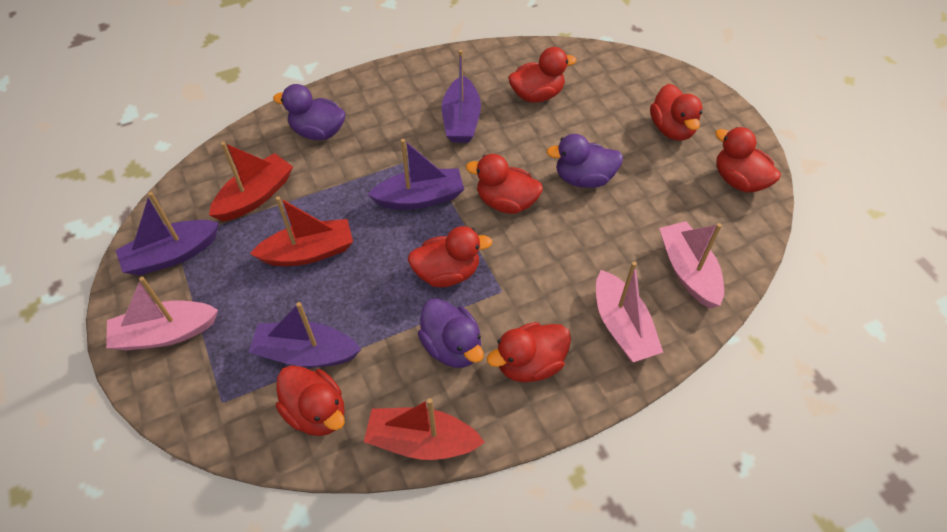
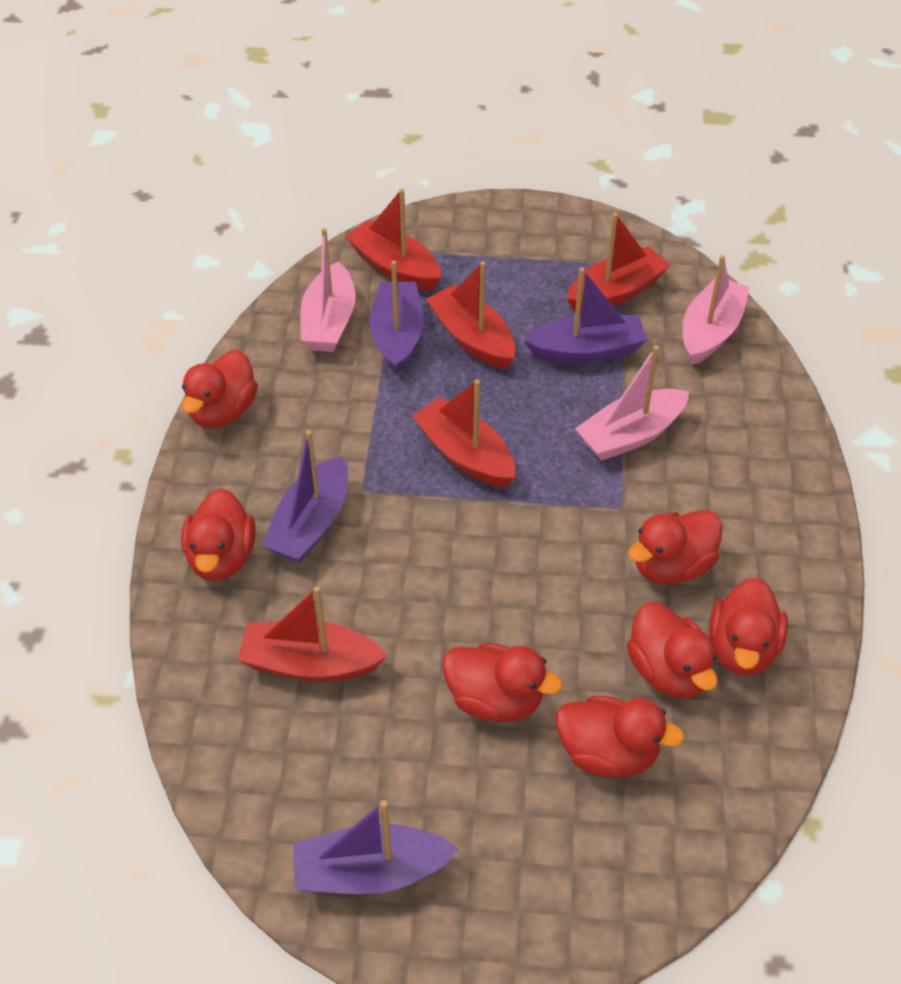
purple duck: 3 -> 0
red boat: 3 -> 5

